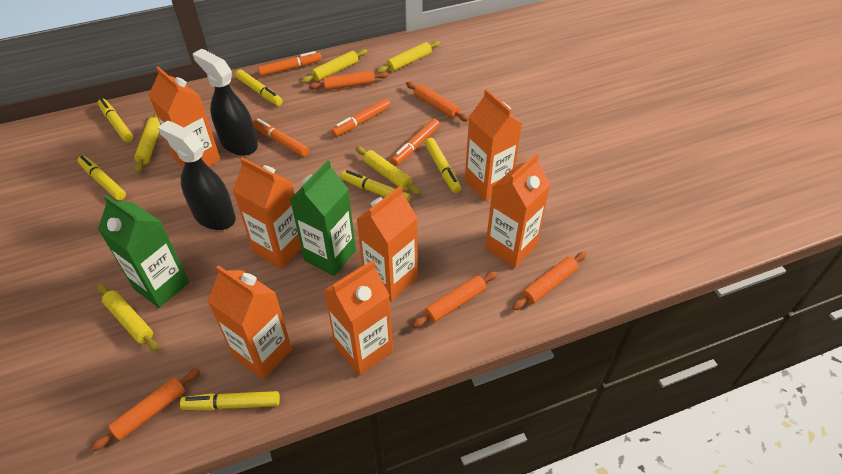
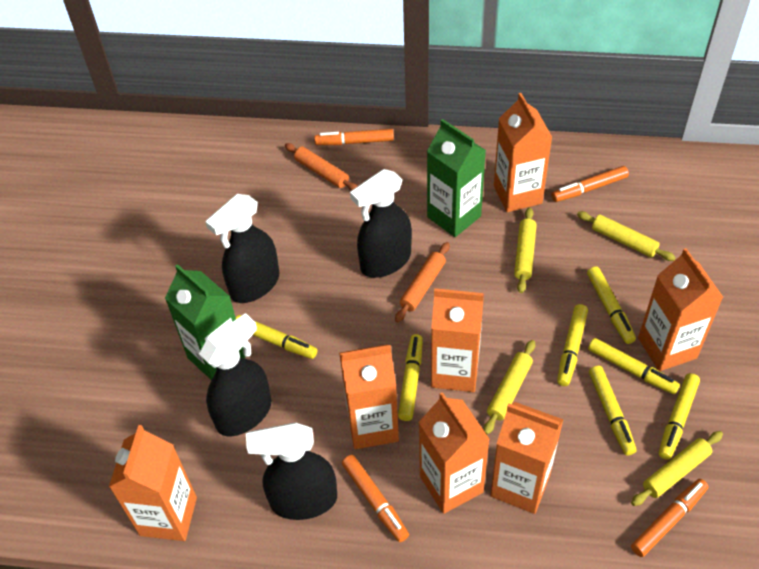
black spray bottle: 2 -> 4
orange rolling pin: 5 -> 2
yellow marker: 6 -> 7
yellow rolling pin: 5 -> 4

